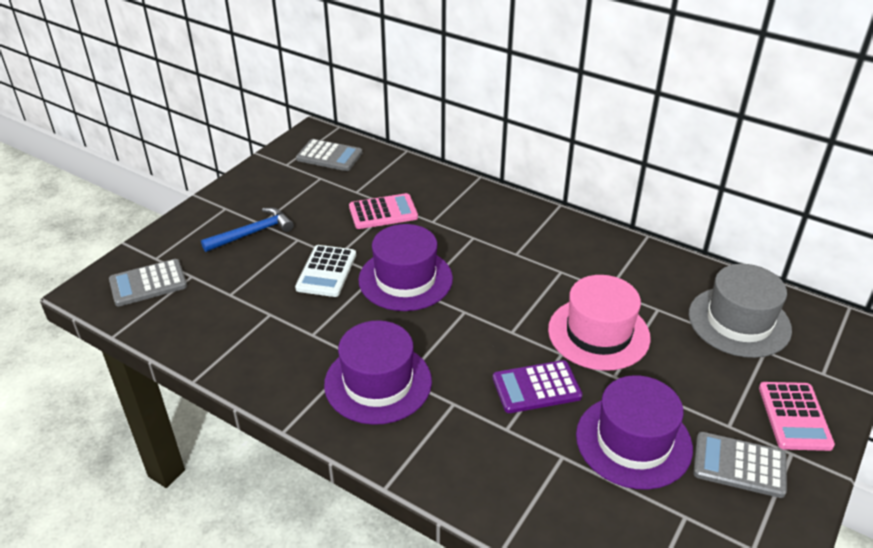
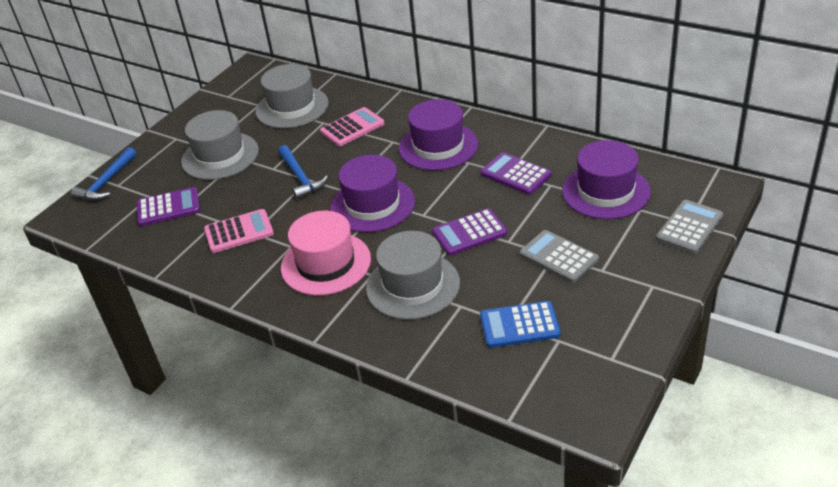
blue calculator: 0 -> 1
blue hammer: 1 -> 2
grey calculator: 3 -> 2
grey hat: 1 -> 3
purple calculator: 1 -> 3
white calculator: 1 -> 0

